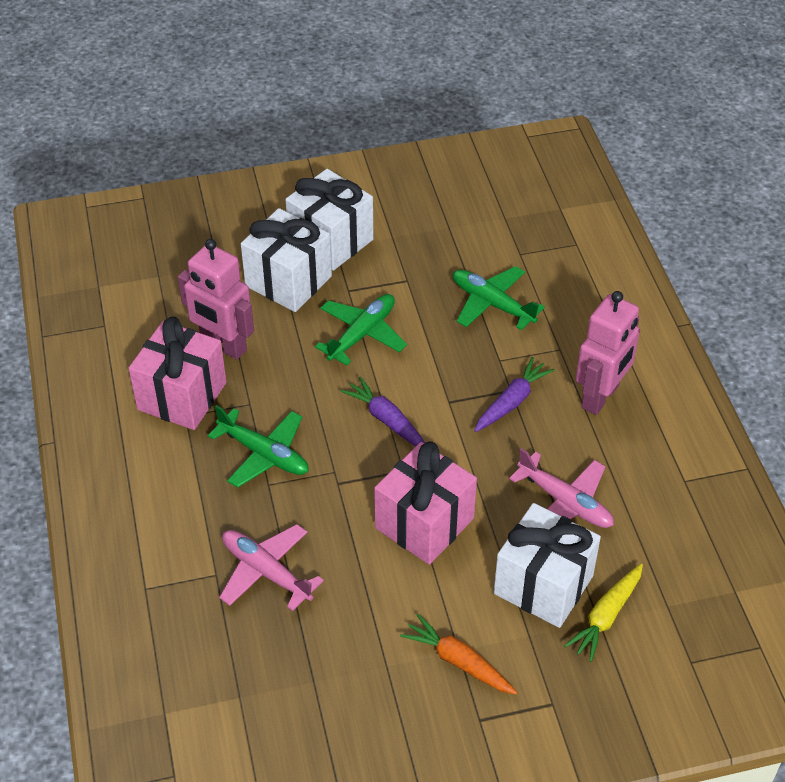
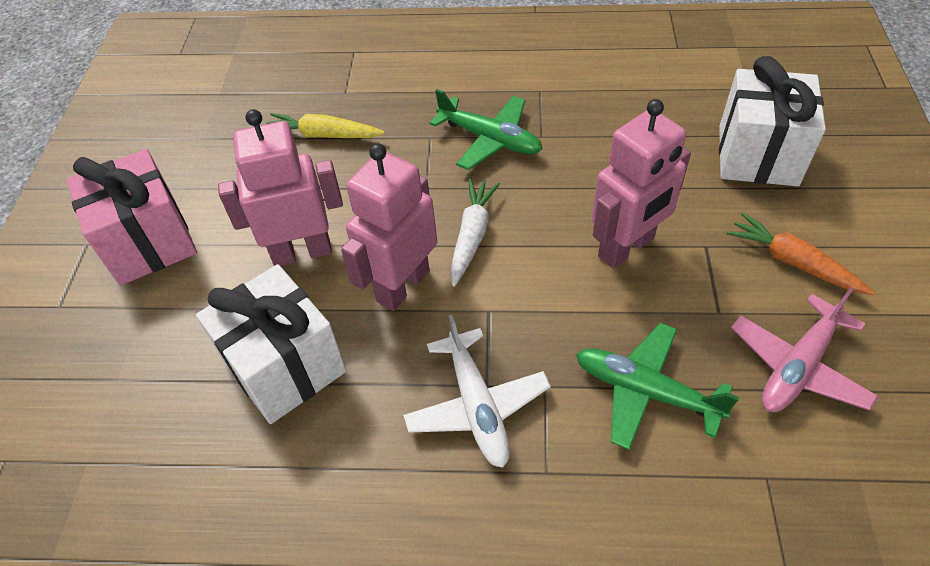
green plane: 3 -> 2
pink gift: 2 -> 1
pink plane: 2 -> 1
pink robot: 2 -> 3
purple carrot: 2 -> 0
white carrot: 0 -> 1
white gift: 3 -> 2
white plane: 0 -> 1

